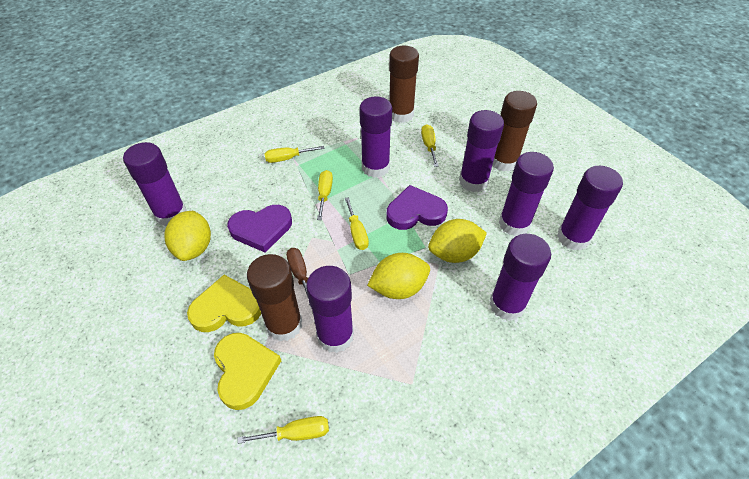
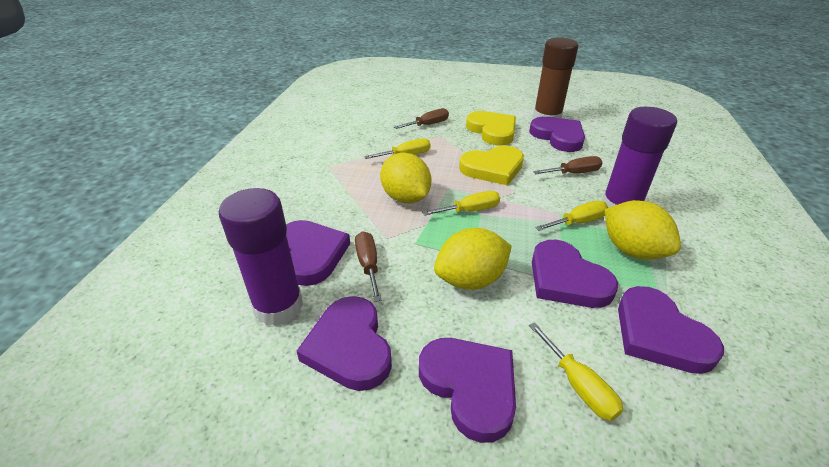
brown glue stick: 3 -> 1
brown screwdriver: 1 -> 3
purple glue stick: 7 -> 2
purple heart: 2 -> 6
yellow screwdriver: 5 -> 4

